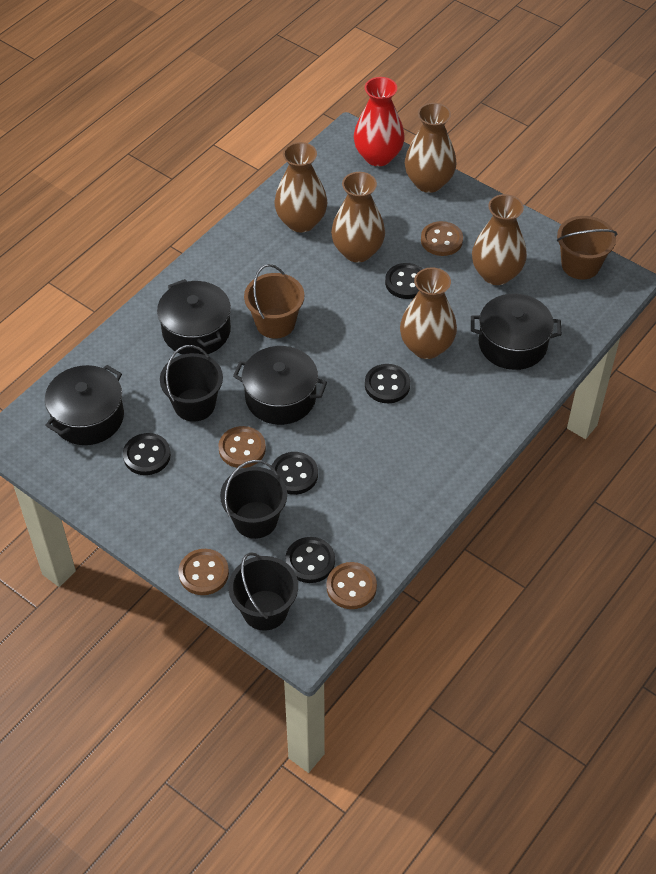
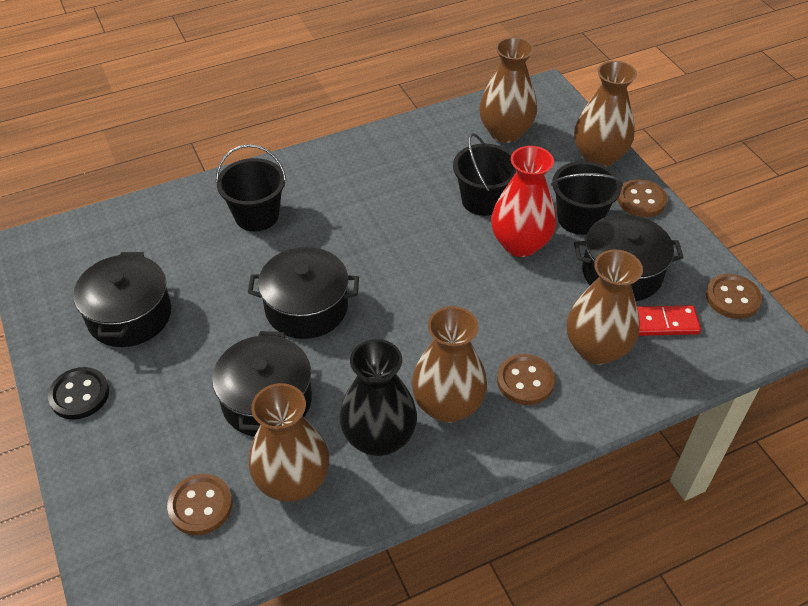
black button: 5 -> 1
black vase: 0 -> 1
brown bucket: 2 -> 0
red domino: 0 -> 1

